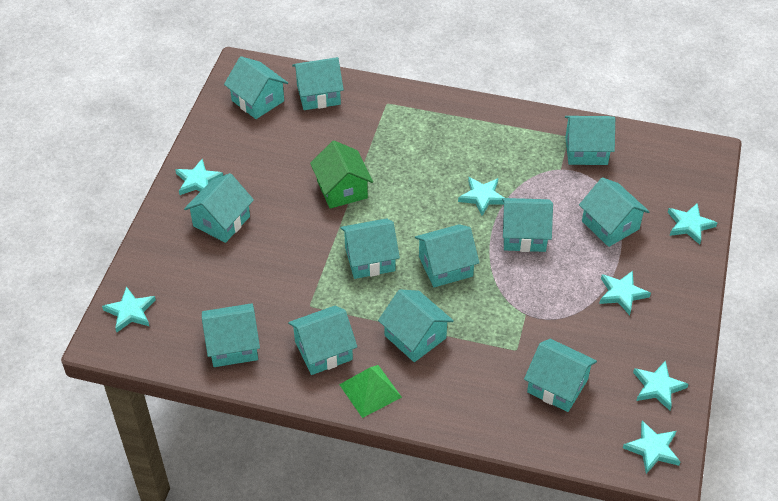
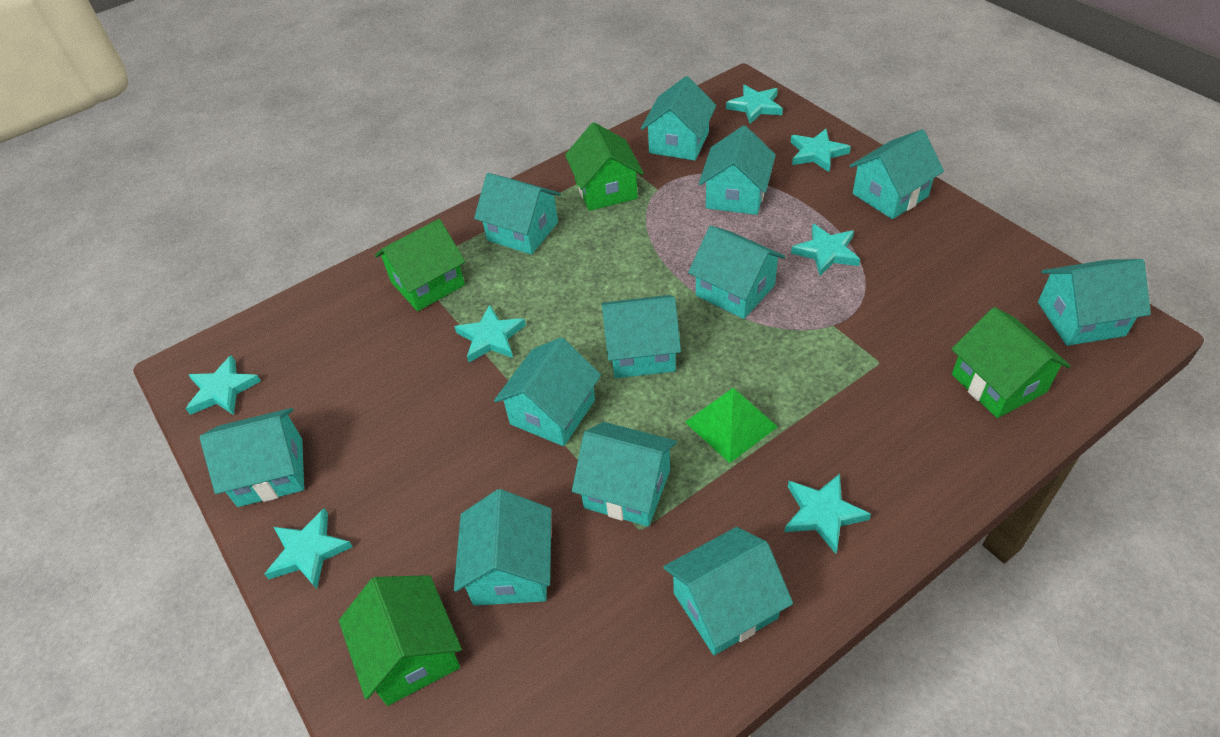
green house: 1 -> 4

